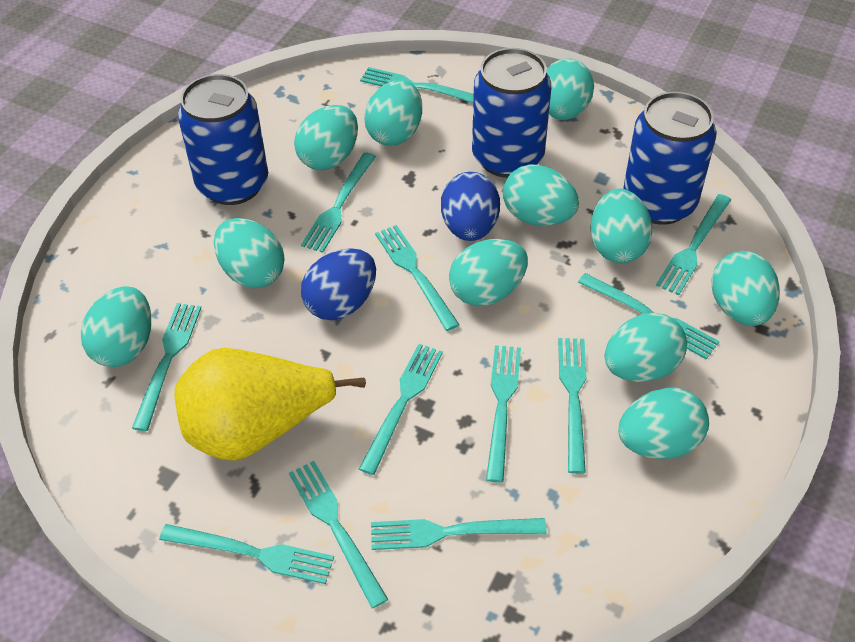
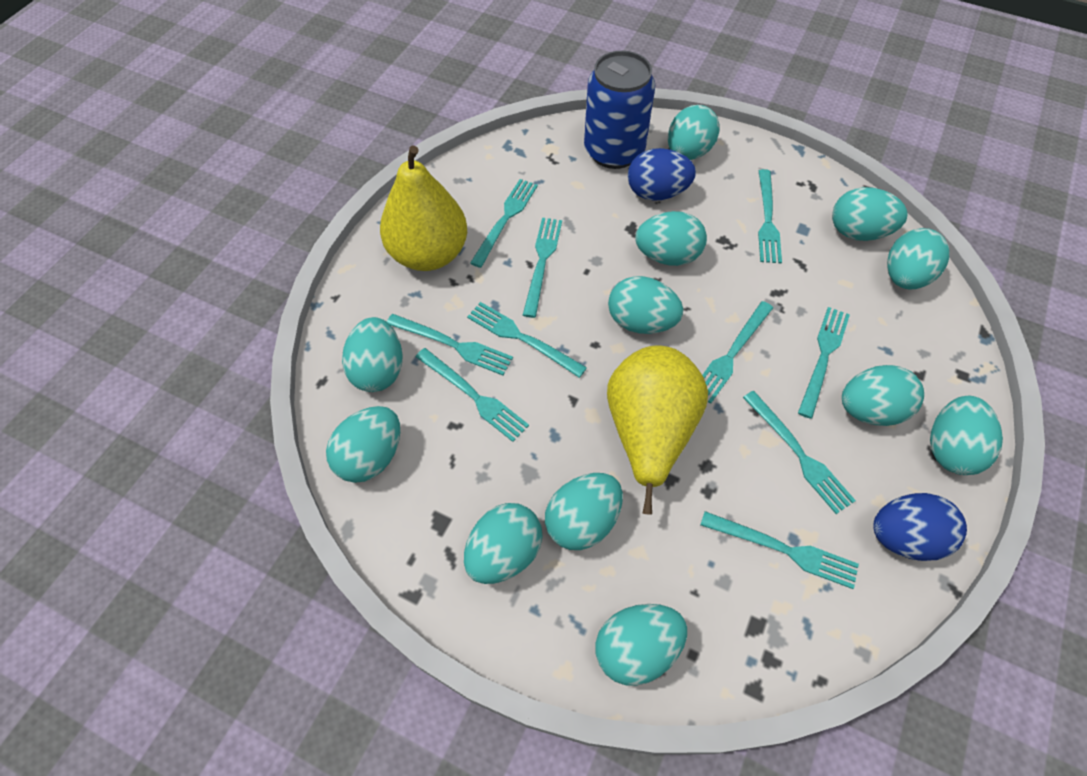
blue can: 3 -> 1
turquoise egg: 11 -> 12
turquoise fork: 12 -> 10
yellow pear: 1 -> 2

